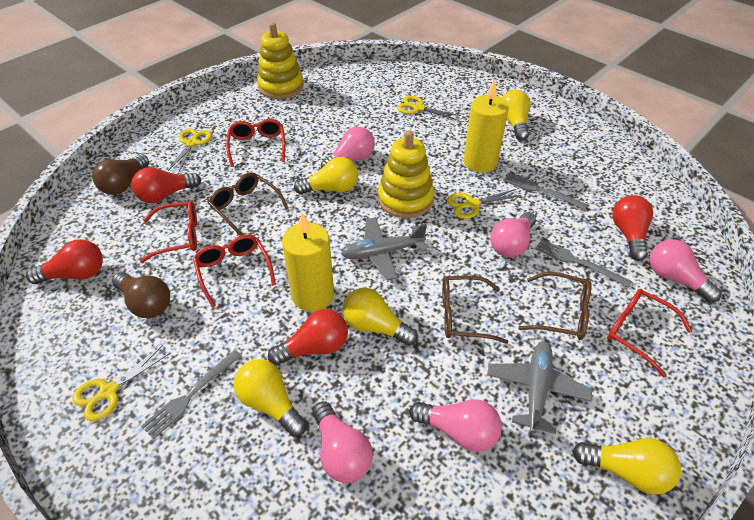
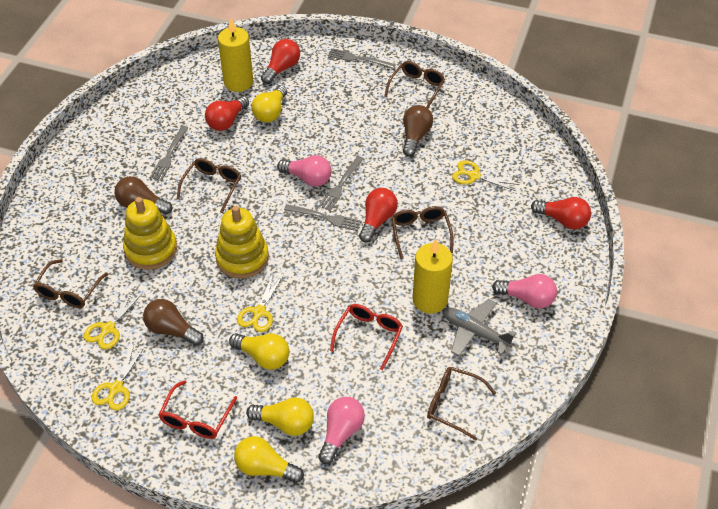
brown glasses: 3 -> 5
brown light bulb: 2 -> 3
grey fork: 3 -> 4
grey plane: 2 -> 1
pink light bulb: 5 -> 3
red glasses: 4 -> 2
yellow light bulb: 5 -> 4

